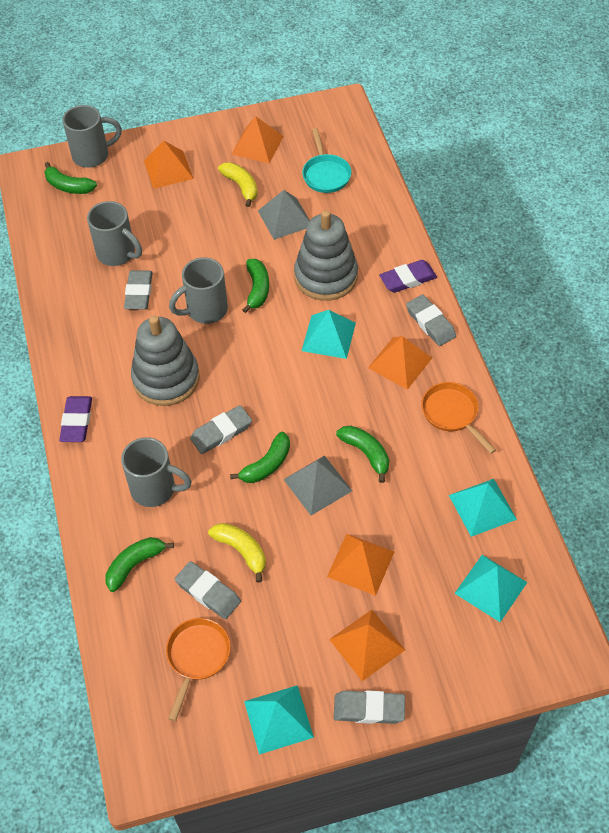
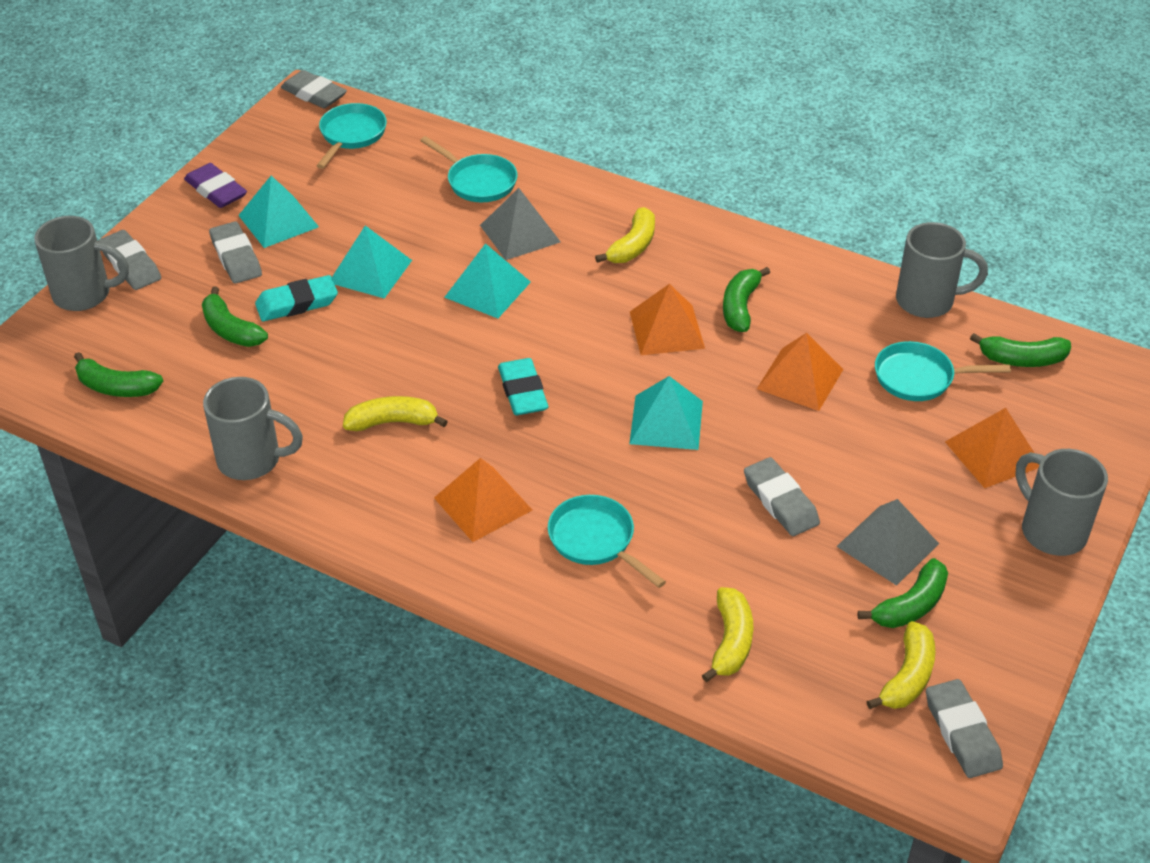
grey stacking toy: 2 -> 0
orange pan: 2 -> 0
orange pyramid: 5 -> 4
purple eraser: 2 -> 1
turquoise eraser: 0 -> 2
turquoise pan: 1 -> 4
yellow banana: 2 -> 4

